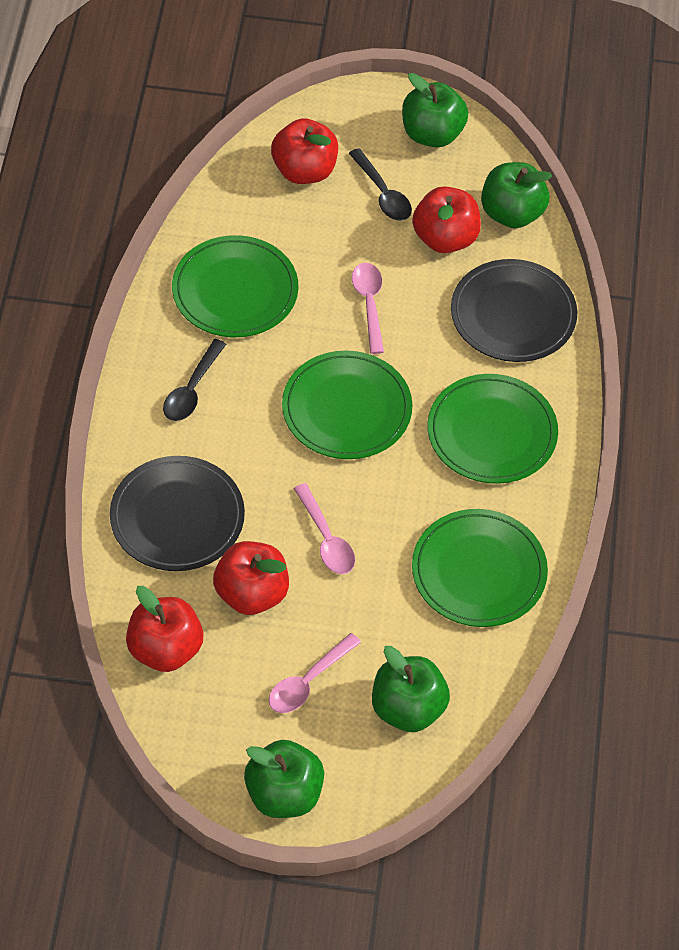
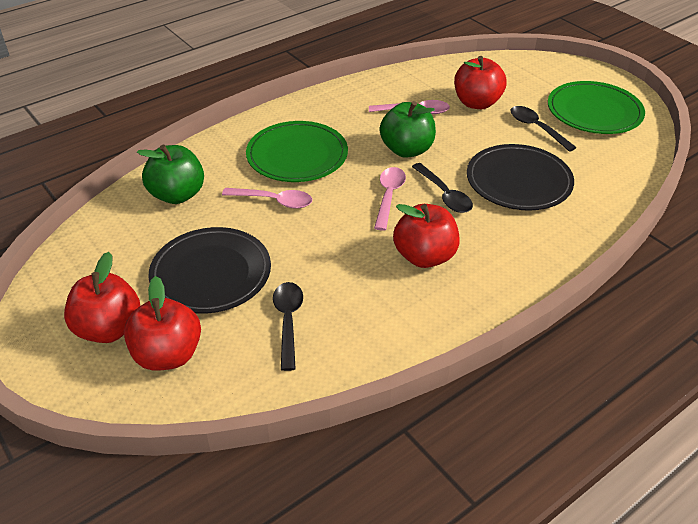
black spoon: 2 -> 3
green apple: 4 -> 2
green plate: 4 -> 2

